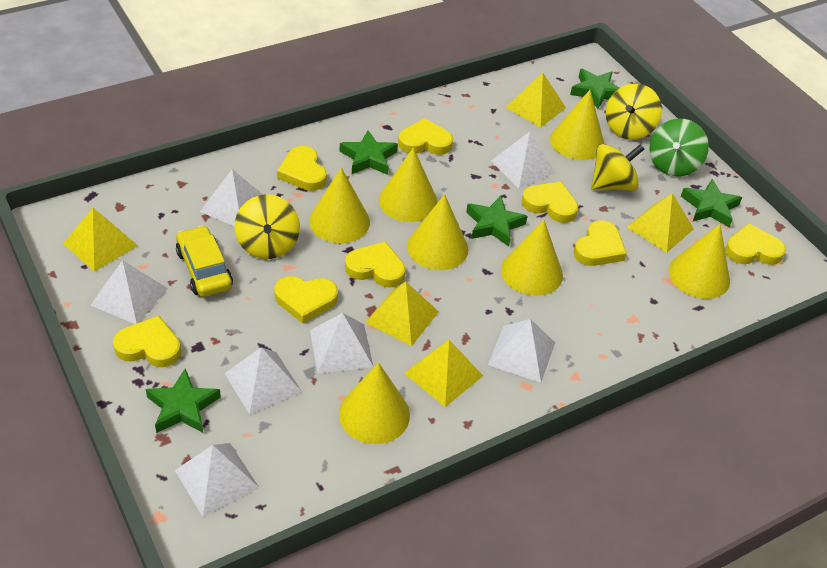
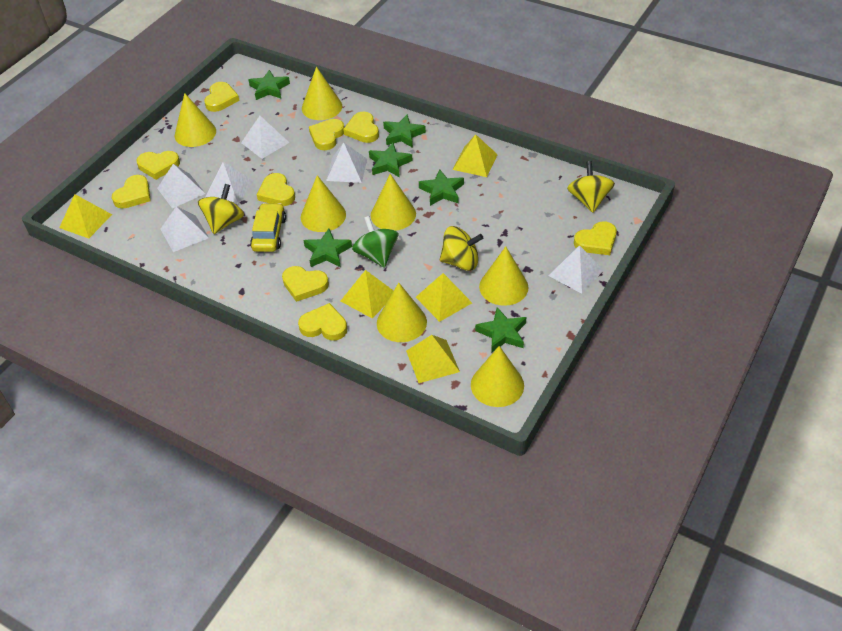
green star: 5 -> 6
white pyramid: 7 -> 6
yellow heart: 8 -> 9

